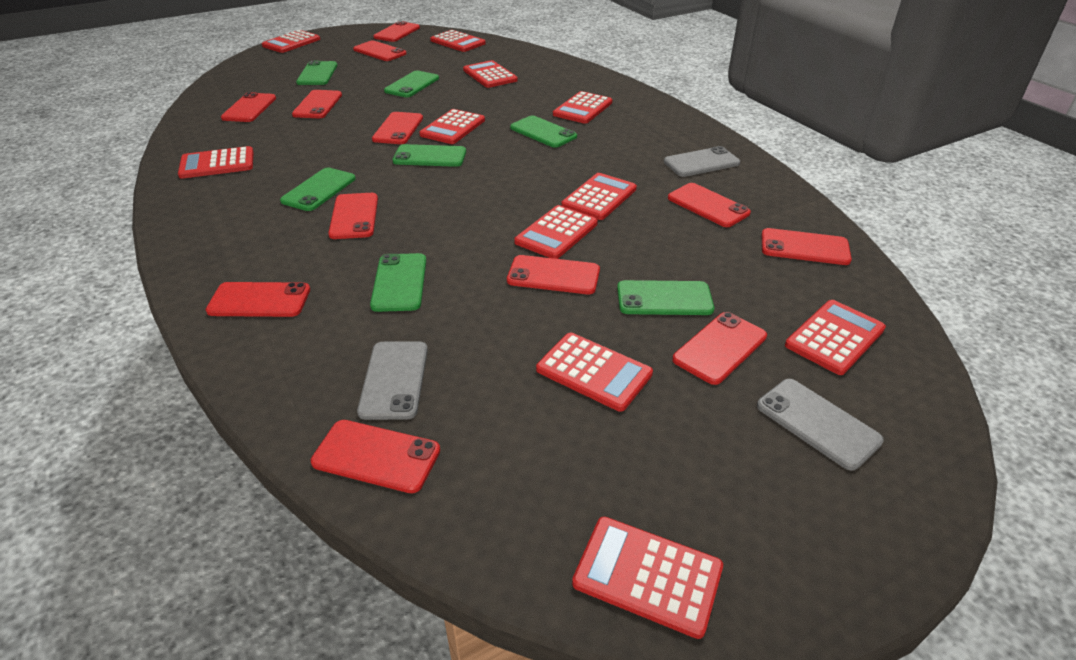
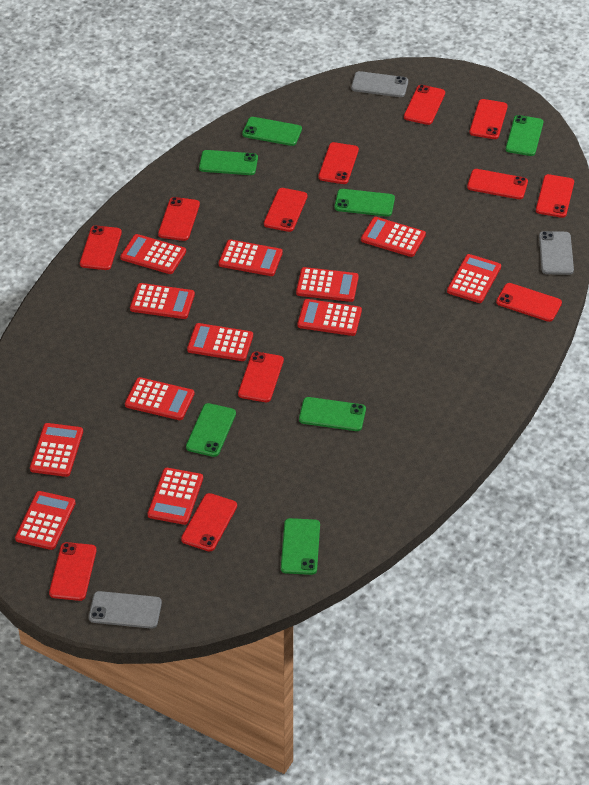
red calculator: 11 -> 12

